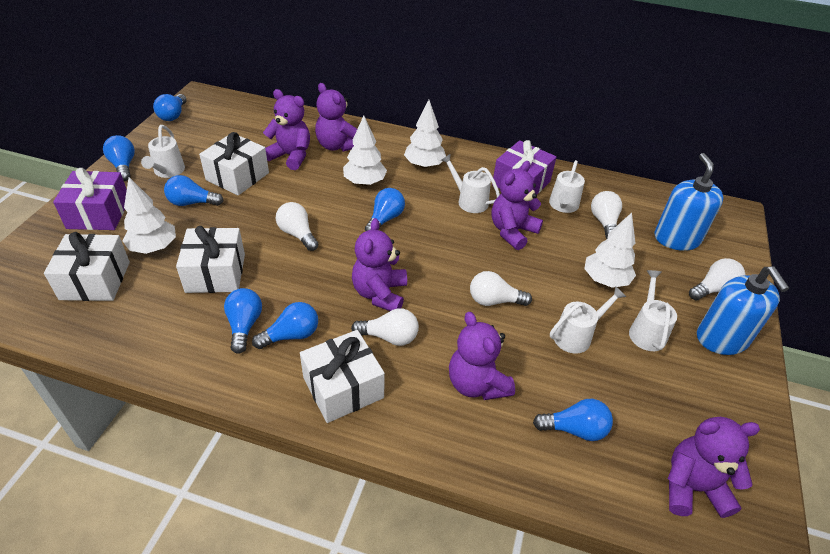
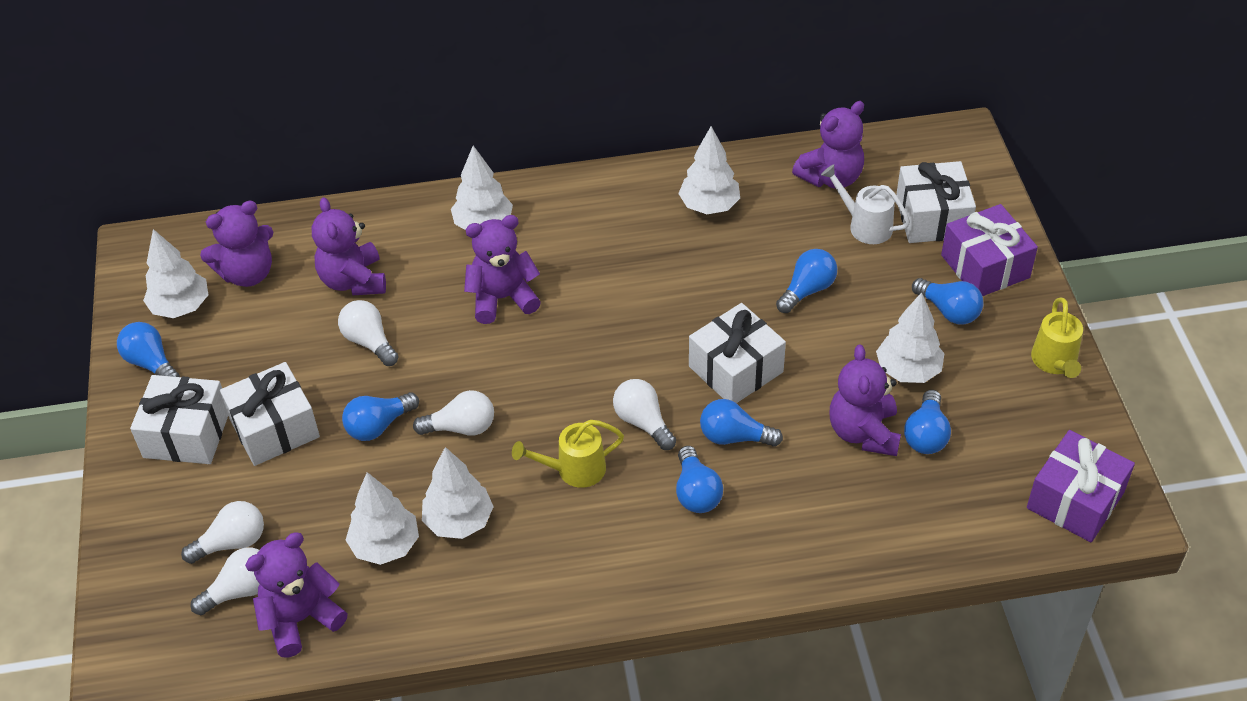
blue soap dispenser: 2 -> 0
white tree: 4 -> 6
white watering can: 5 -> 1
yellow watering can: 0 -> 2

